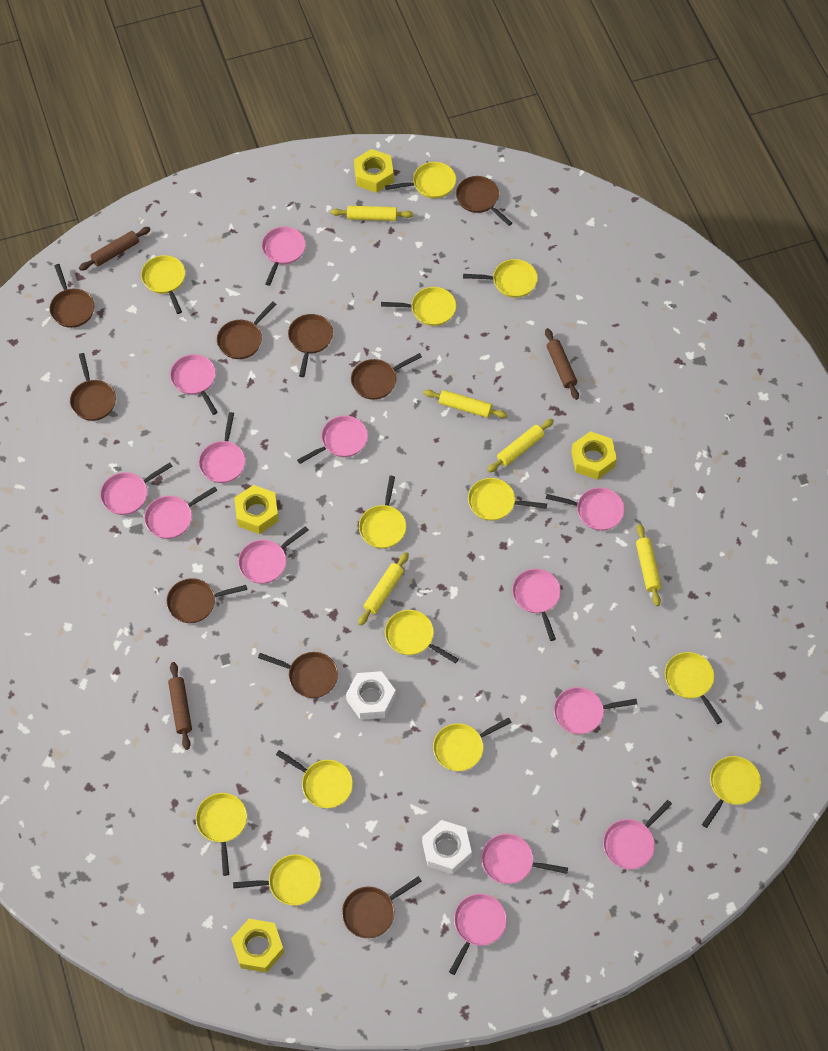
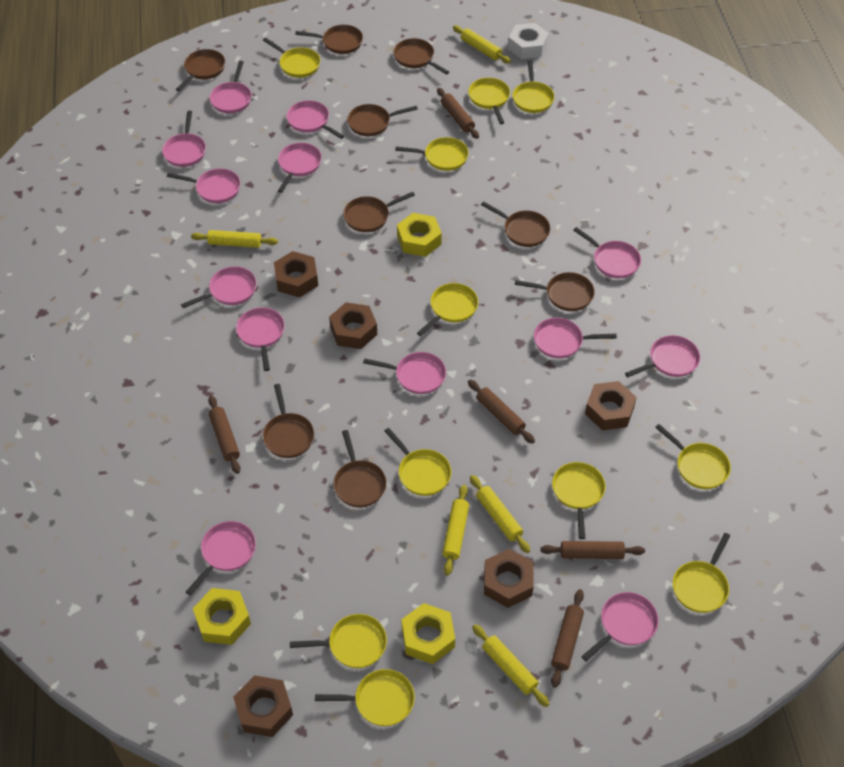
brown nut: 0 -> 5
brown rolling pin: 3 -> 5
white nut: 2 -> 1
yellow nut: 4 -> 3
yellow pan: 13 -> 11

